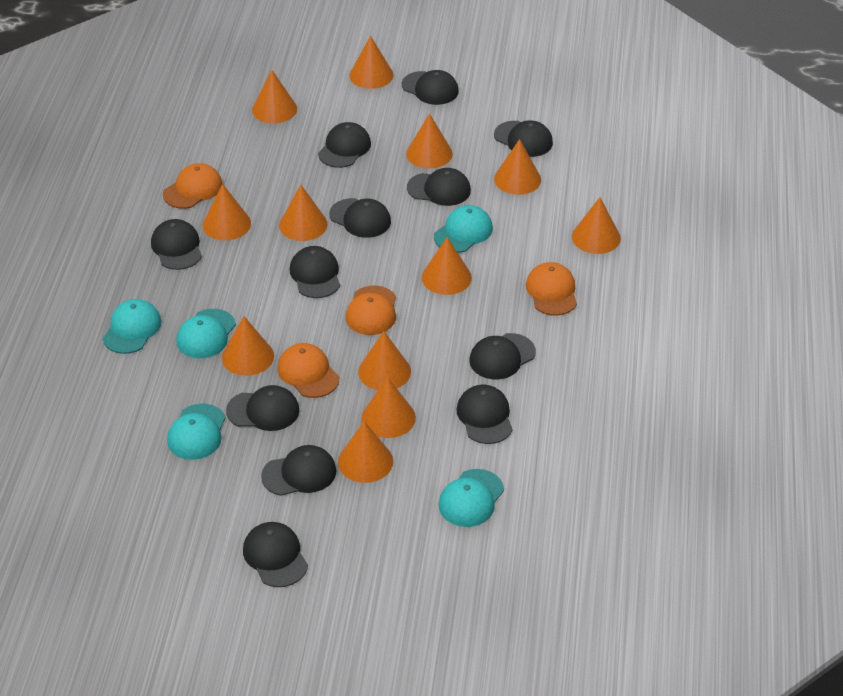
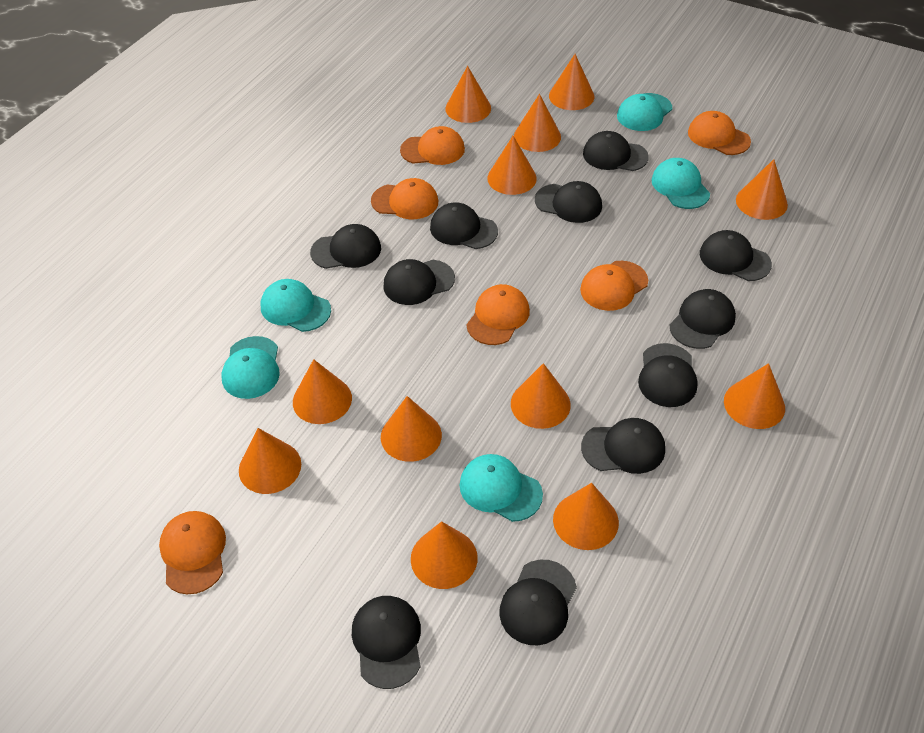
black cap: 12 -> 11
orange cap: 4 -> 6

